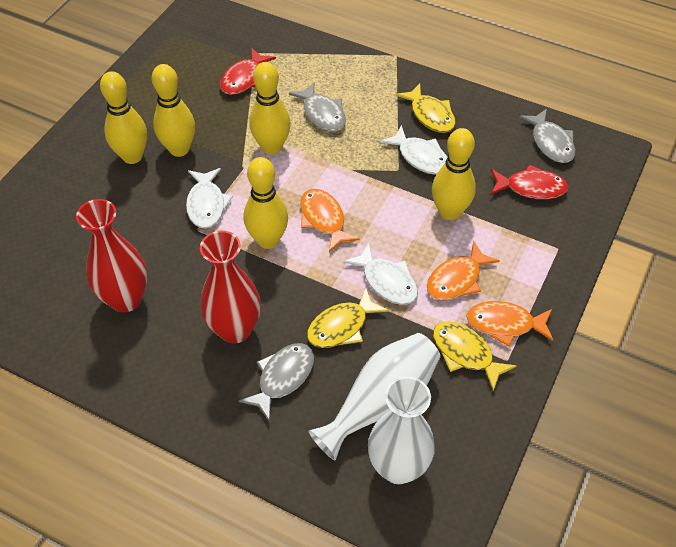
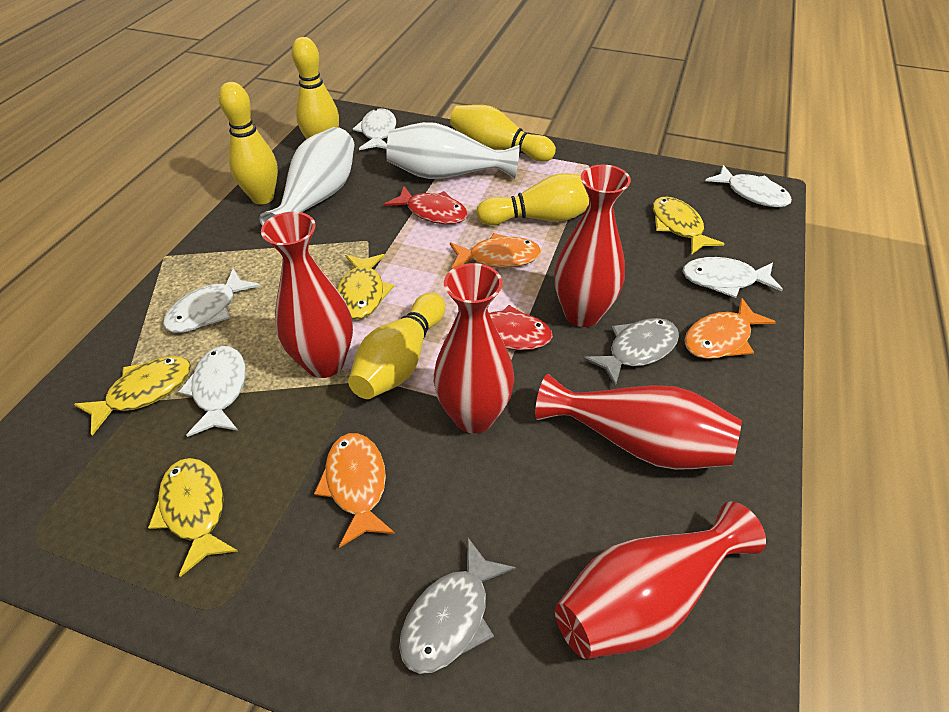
grey fish: 3 -> 2
red vase: 2 -> 5
white fish: 3 -> 5
yellow fish: 3 -> 4

